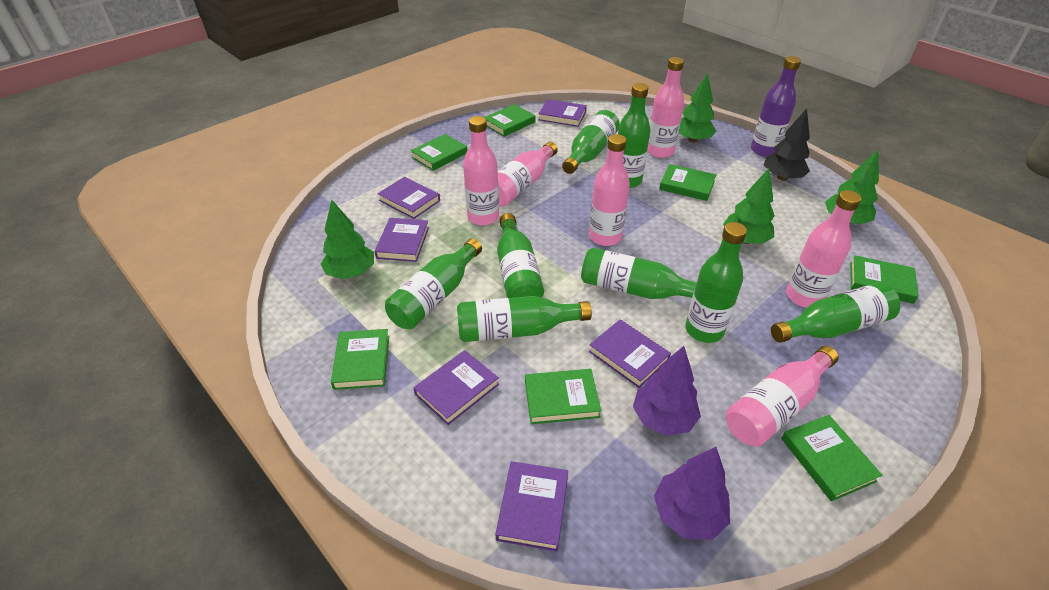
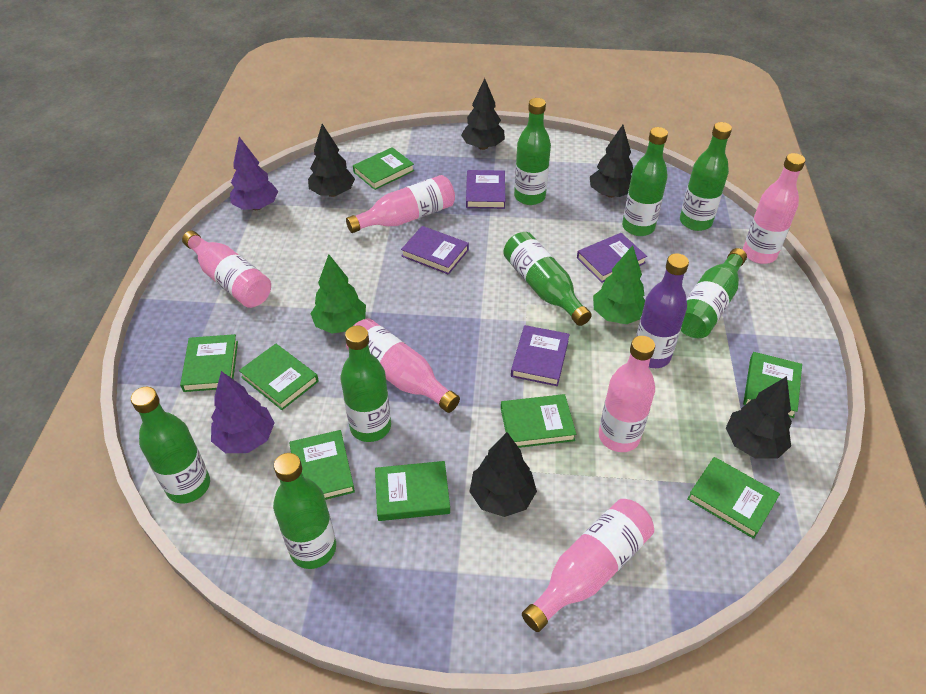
black tree: 1 -> 5
green book: 7 -> 8
green tree: 4 -> 2
purple book: 6 -> 4

